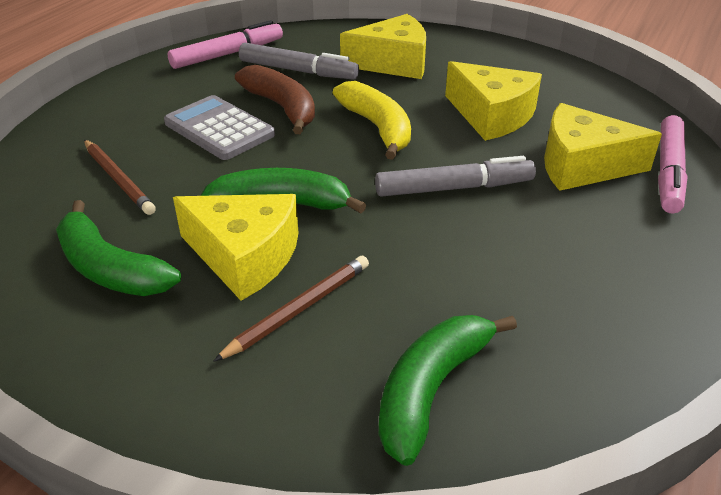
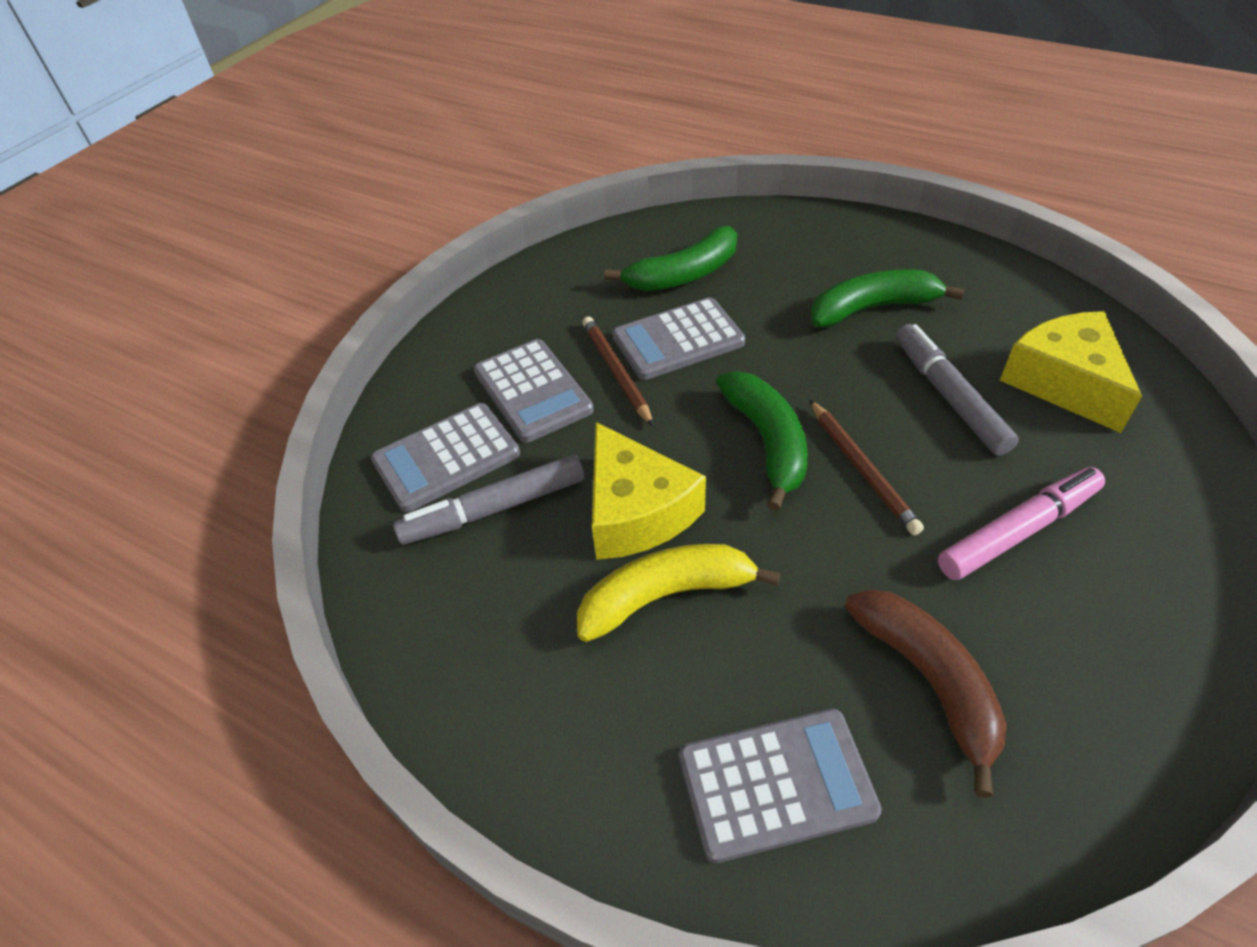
grey calculator: 1 -> 4
pink marker: 2 -> 1
yellow cheese: 4 -> 2

